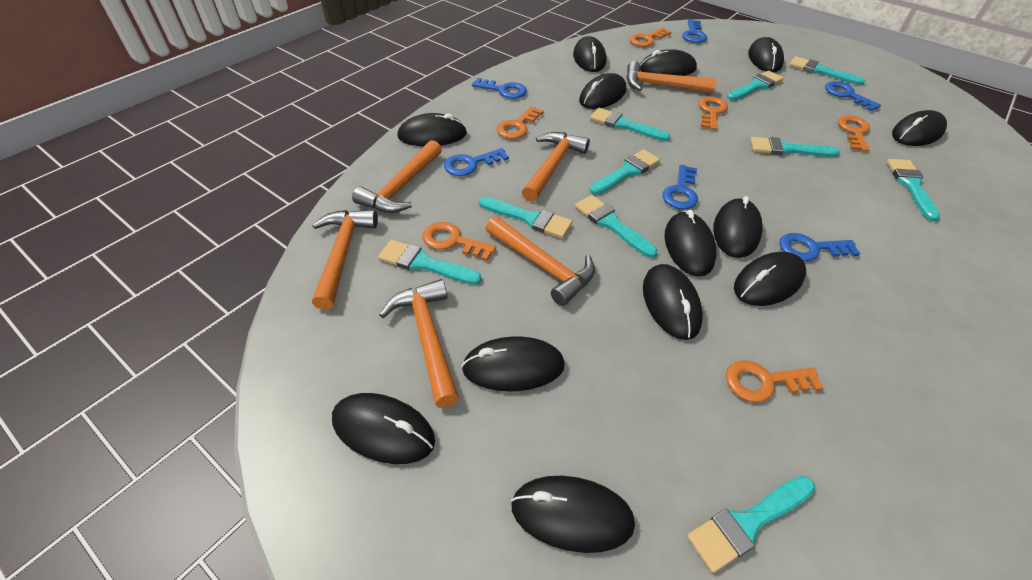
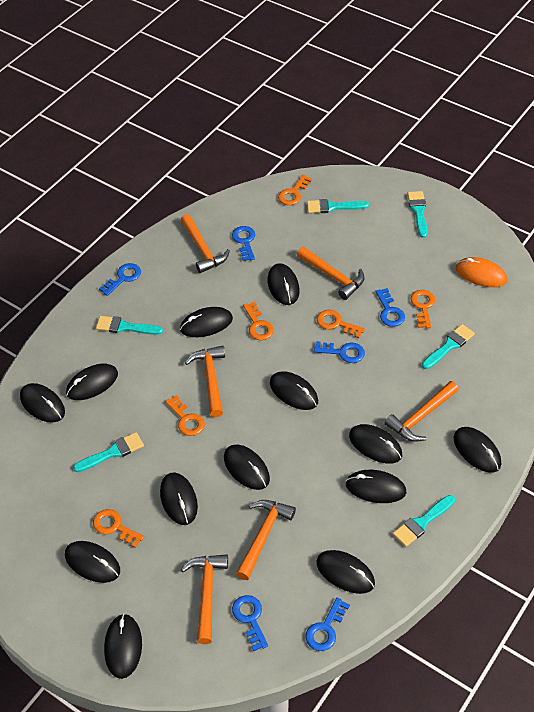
orange mouse: 0 -> 1
turquoise brush: 10 -> 6

